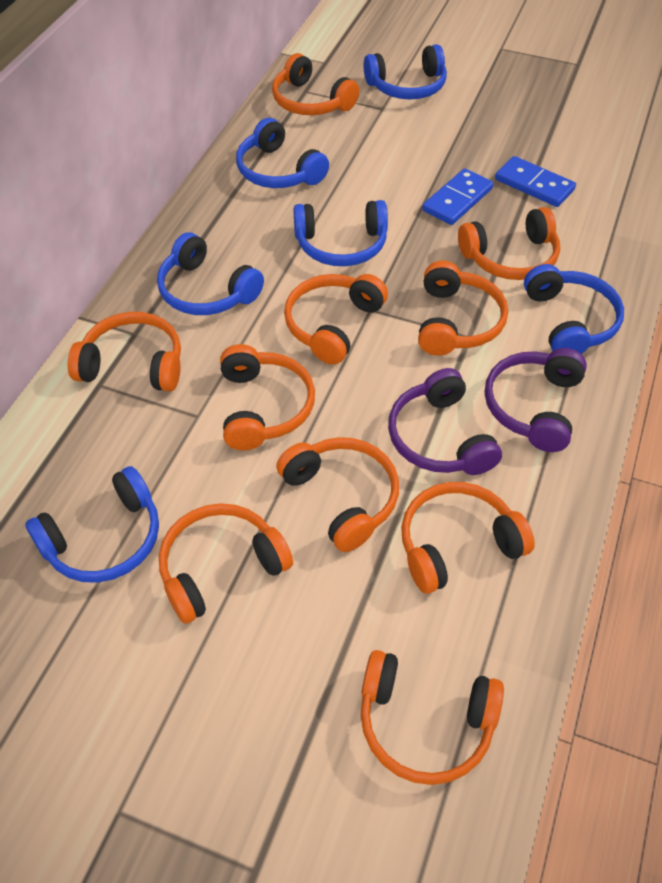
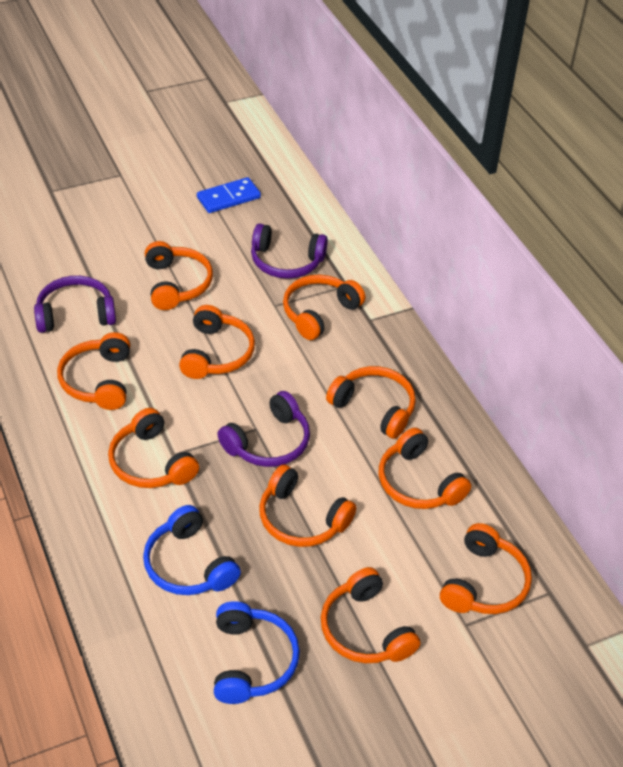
blue domino: 2 -> 1
blue headphones: 6 -> 2
purple headphones: 2 -> 3

